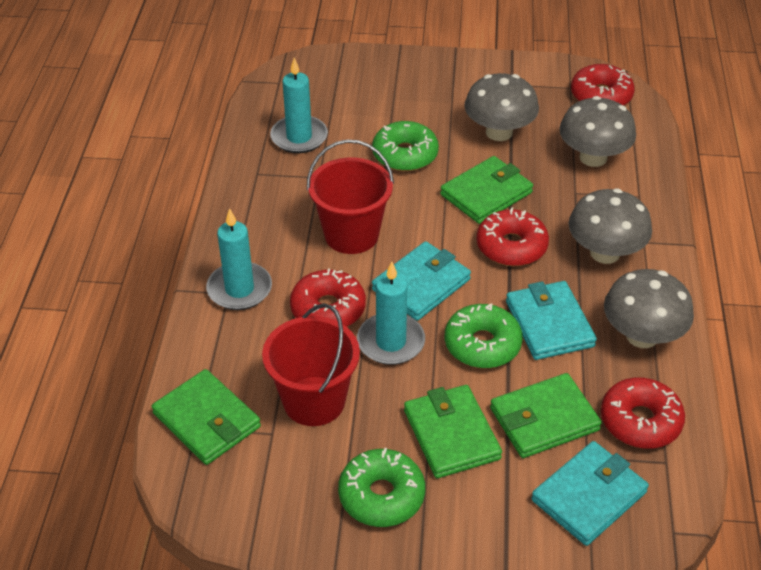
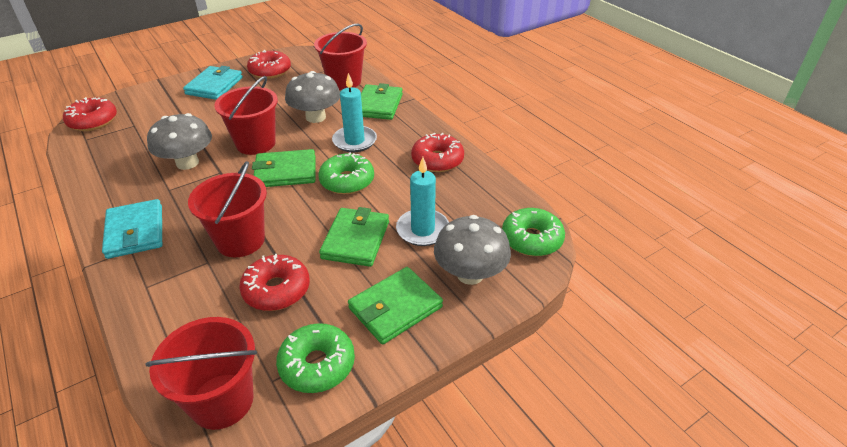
grey mushroom: 4 -> 3
red bucket: 2 -> 4
turquoise candle: 3 -> 2
turquoise wallet: 3 -> 2

